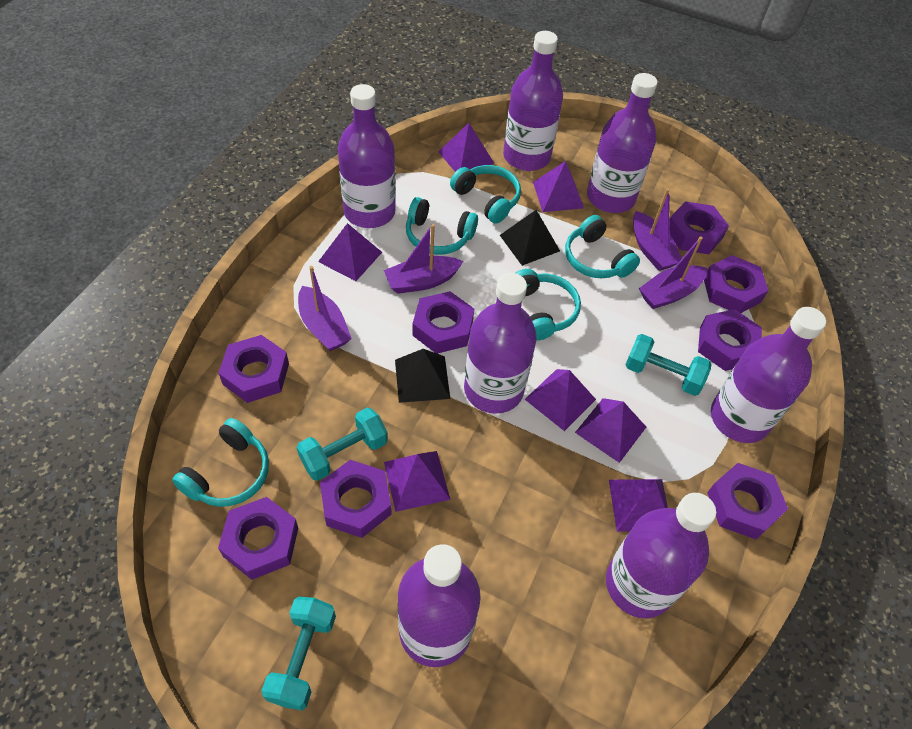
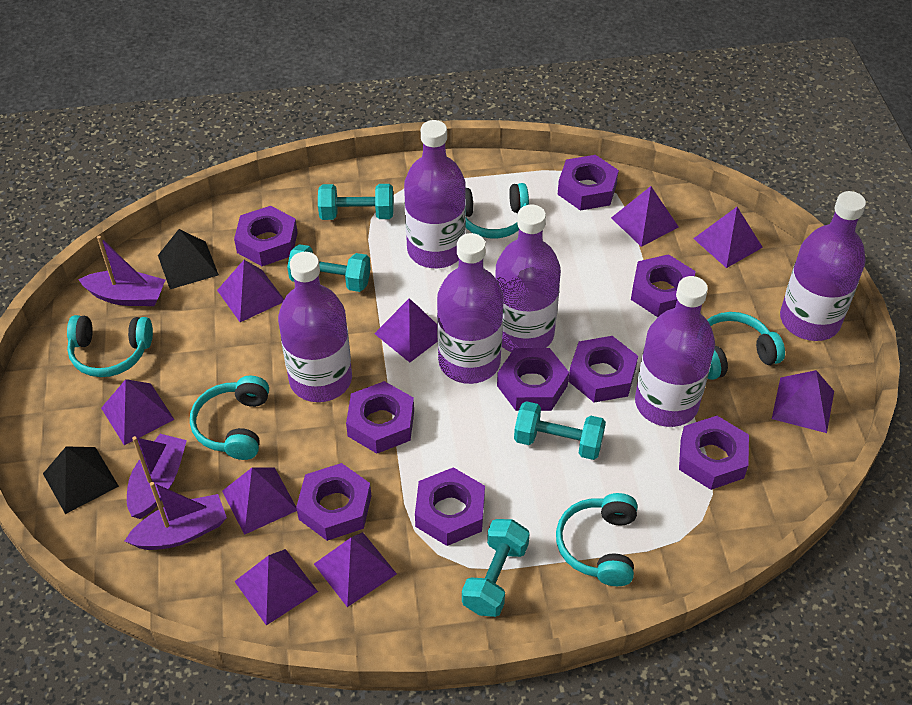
purple boat: 4 -> 3
purple bottle: 7 -> 6
purple nut: 8 -> 9
purple pyramid: 7 -> 9
turquoise dumbbell: 3 -> 4

